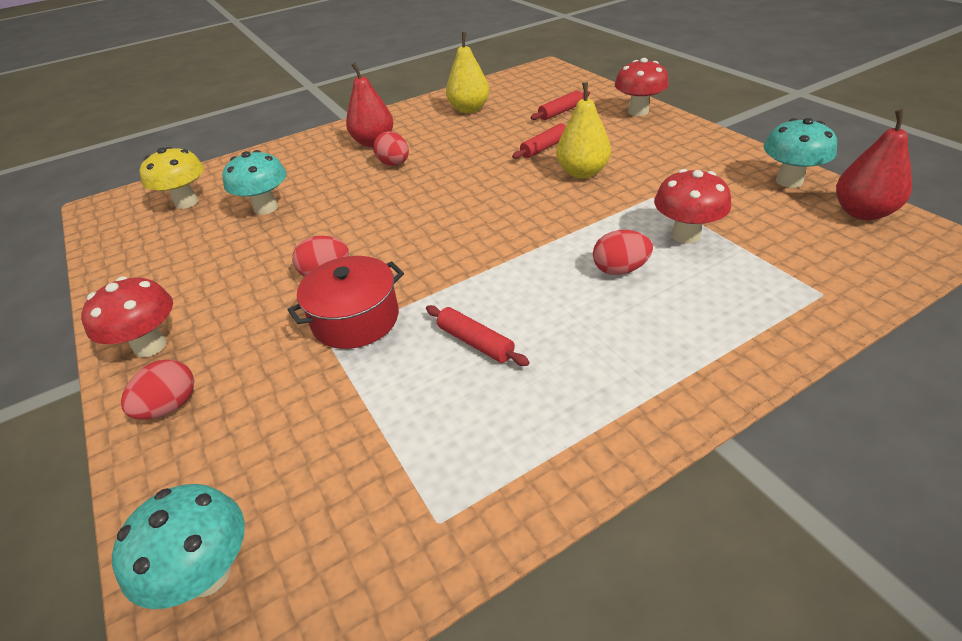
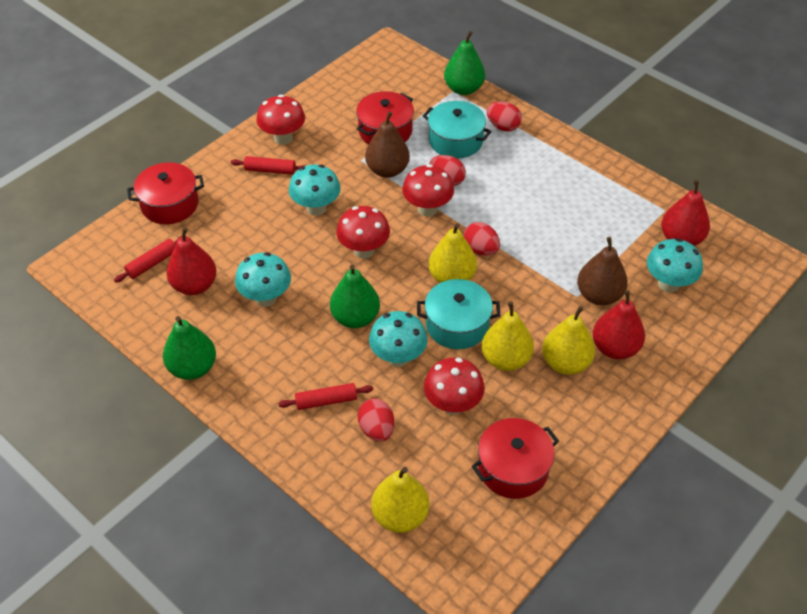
brown pear: 0 -> 2
green pear: 0 -> 3
red mushroom: 3 -> 4
red pear: 2 -> 3
red pot: 1 -> 3
turquoise mushroom: 3 -> 4
turquoise pot: 0 -> 2
yellow mushroom: 1 -> 0
yellow pear: 2 -> 4

